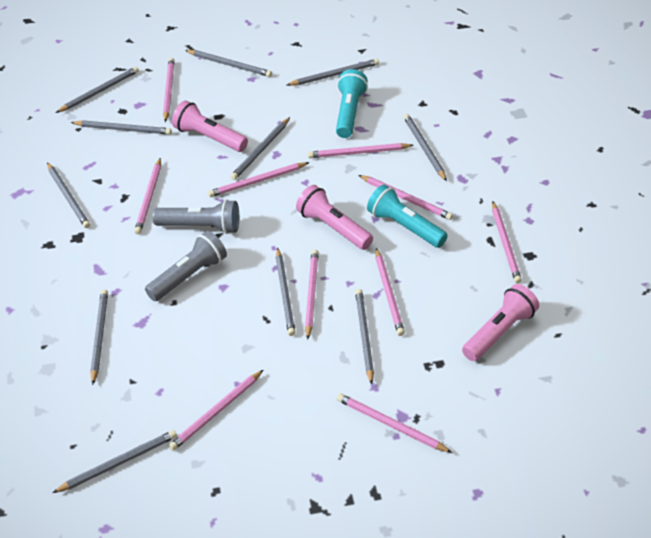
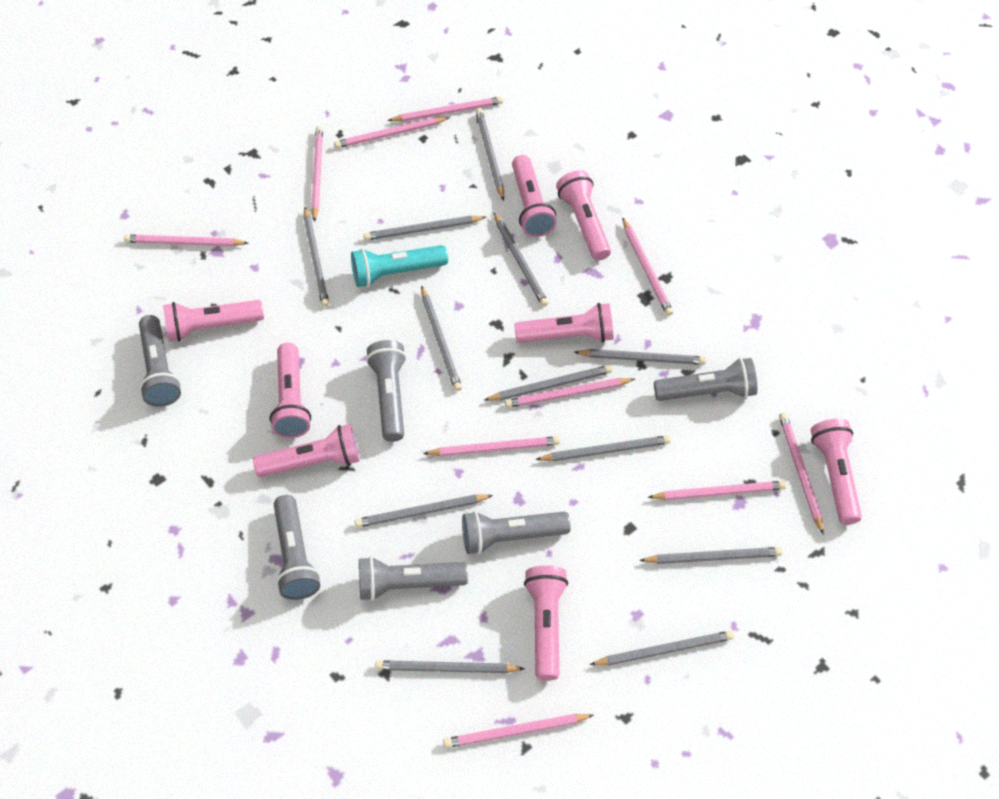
grey flashlight: 2 -> 6
grey pencil: 11 -> 12
pink flashlight: 3 -> 8
turquoise flashlight: 2 -> 1

